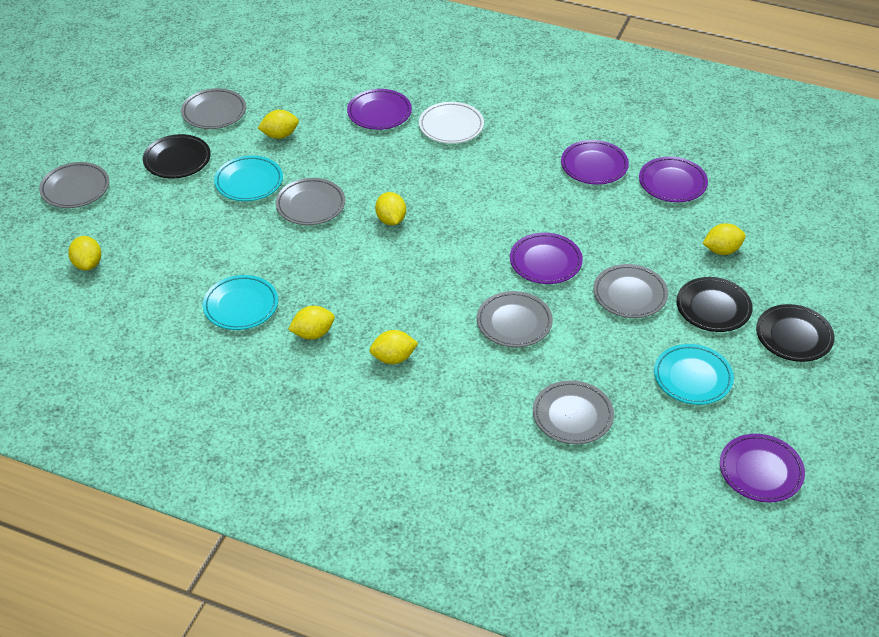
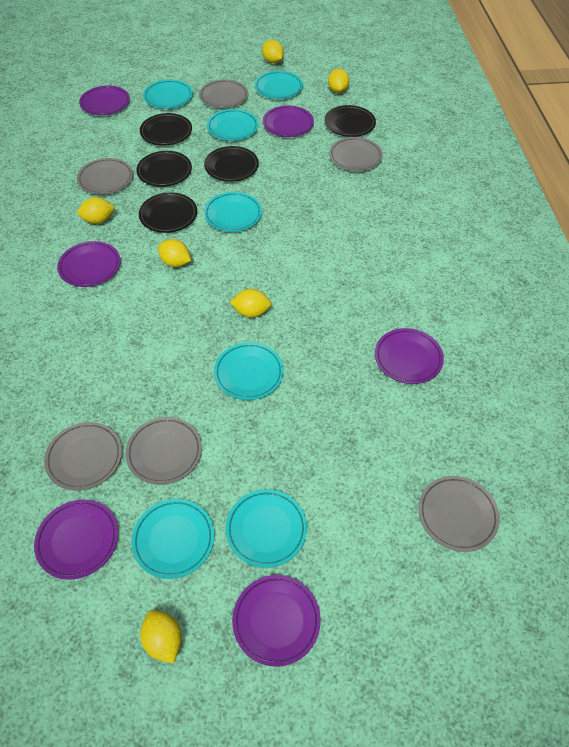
black plate: 3 -> 5
purple plate: 5 -> 6
turquoise plate: 3 -> 7
white plate: 1 -> 0

